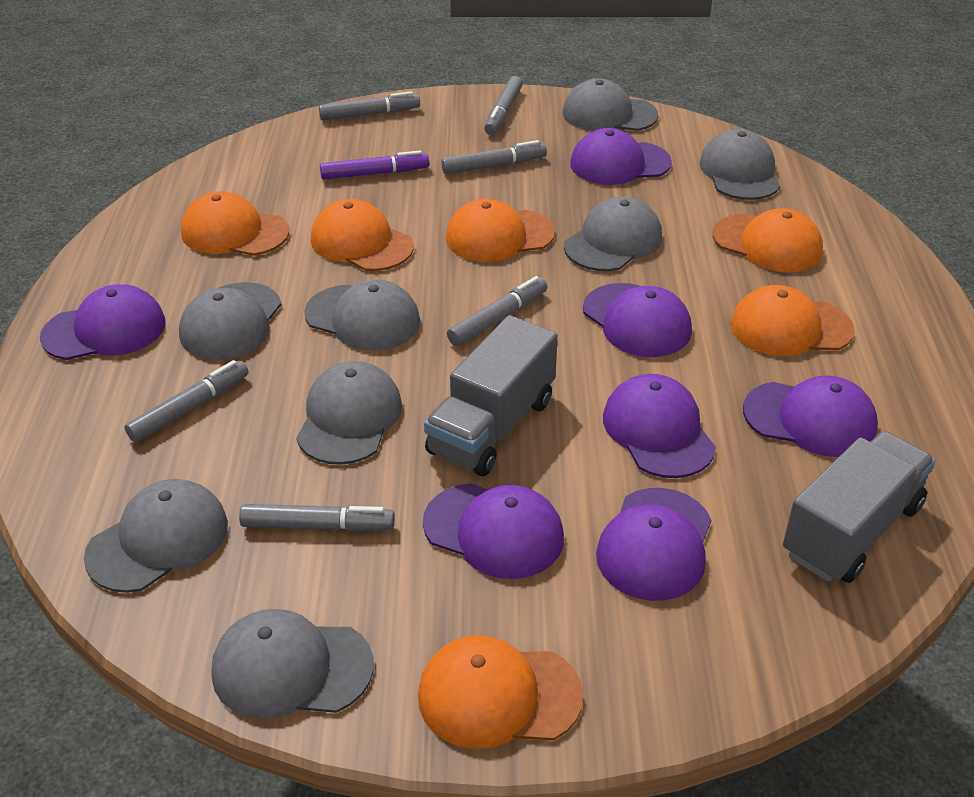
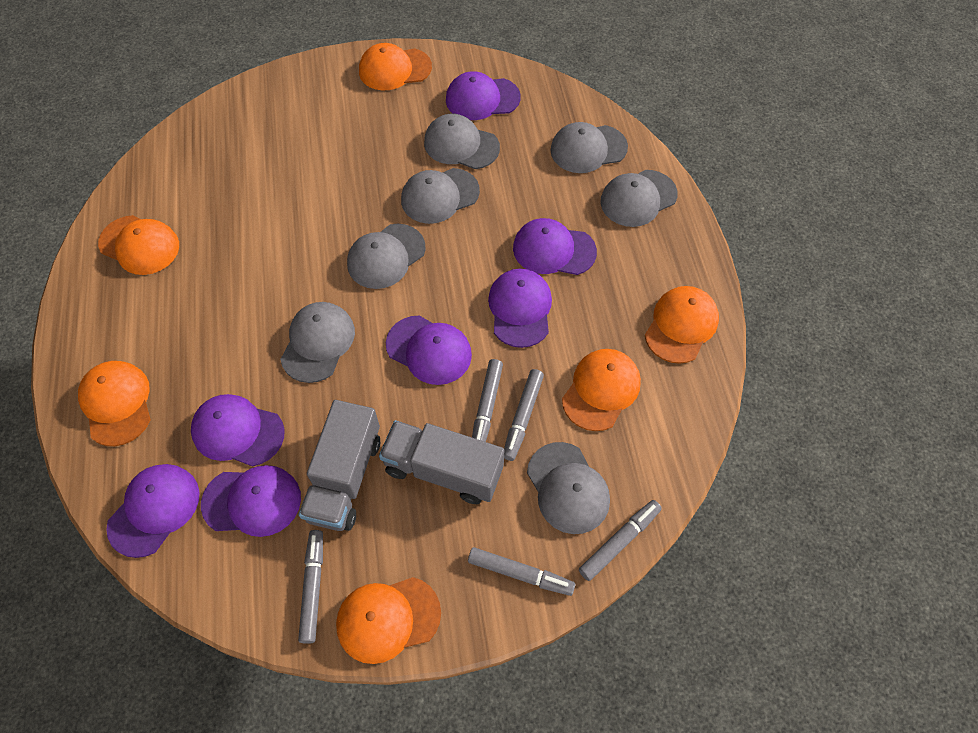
grey cap: 8 -> 7
grey marker: 6 -> 5
purple marker: 1 -> 0

